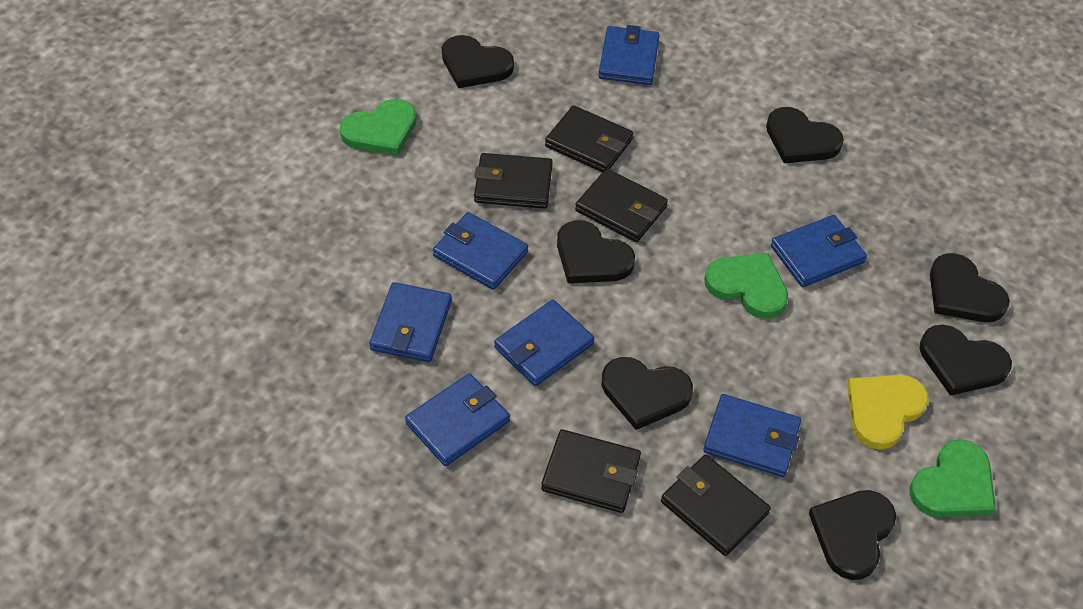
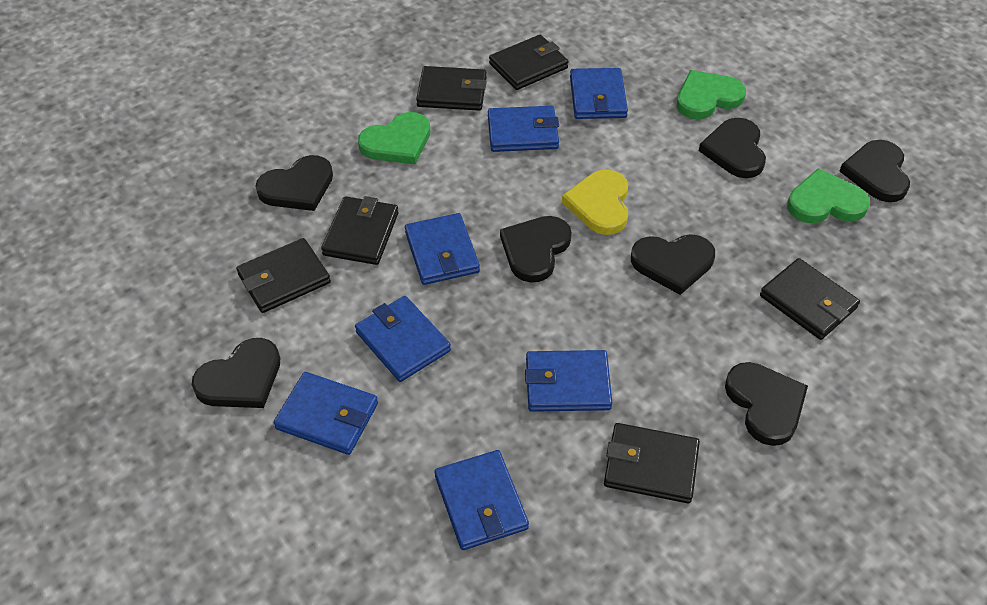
black wallet: 5 -> 6

